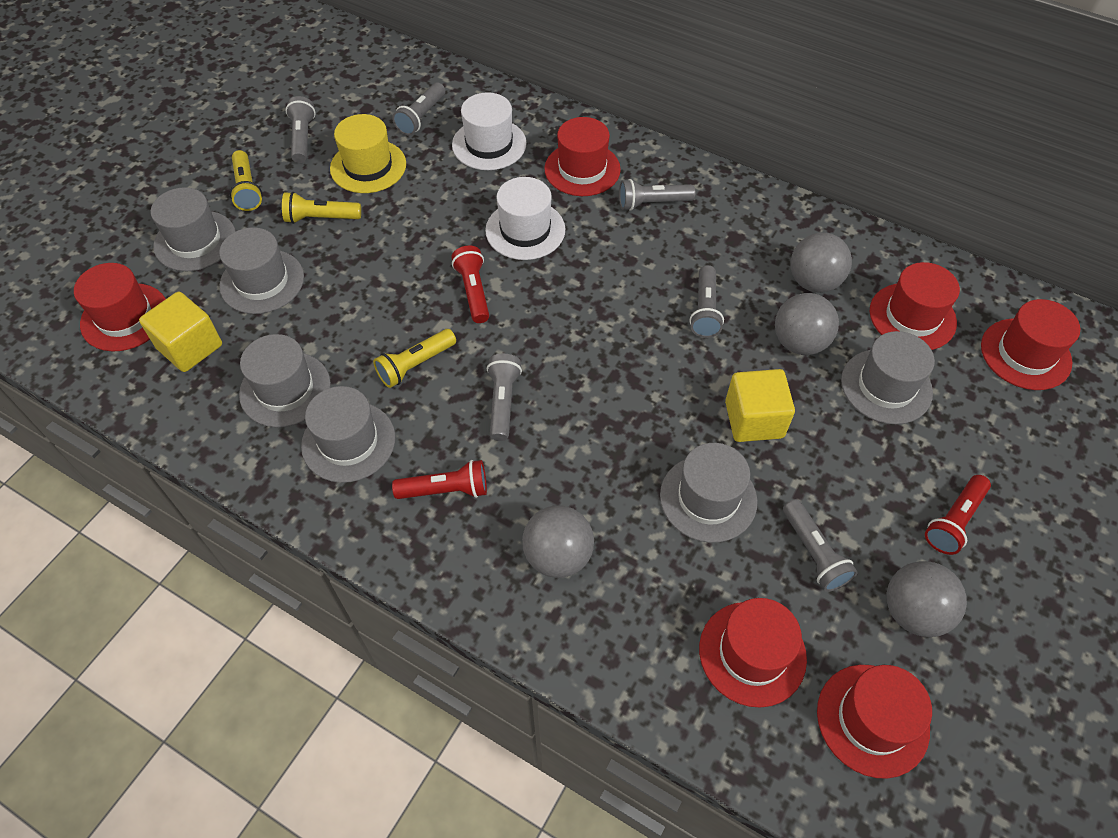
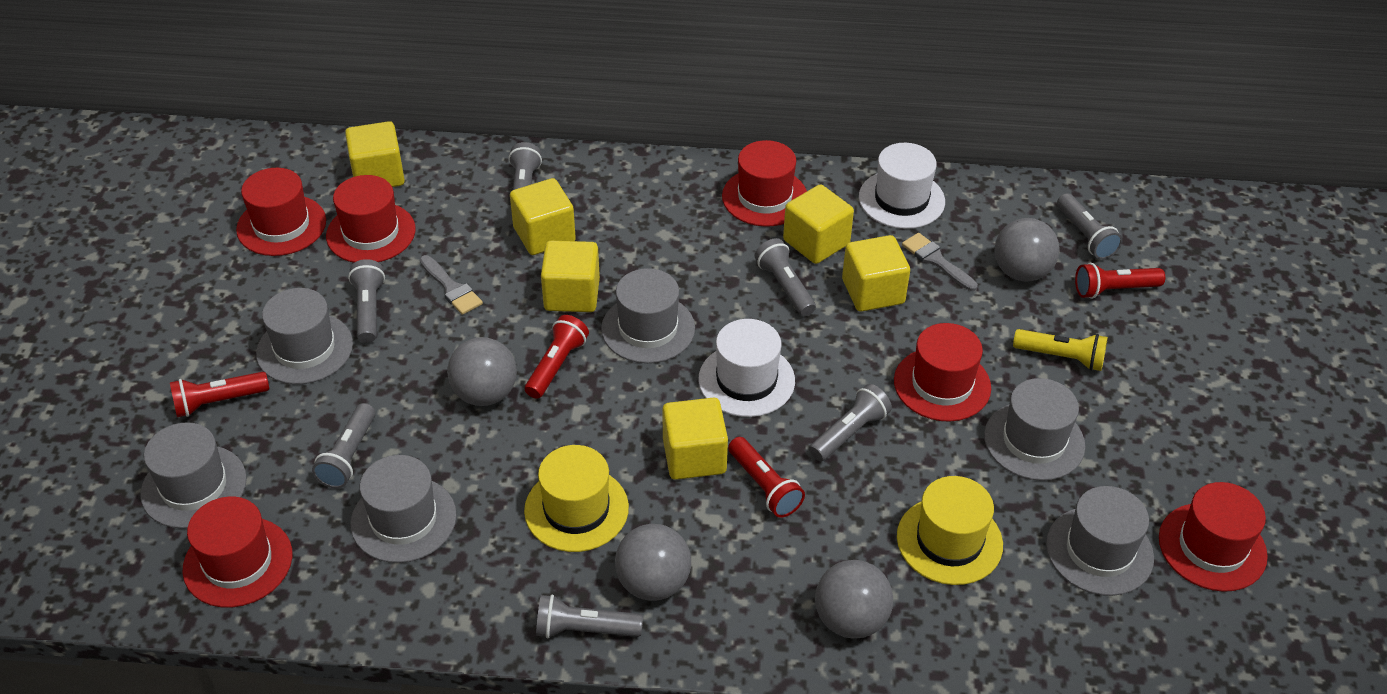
grey brush: 0 -> 2
grey flashlight: 6 -> 7
red flashlight: 3 -> 4
yellow cube: 2 -> 6
yellow flashlight: 3 -> 1
yellow hat: 1 -> 2

